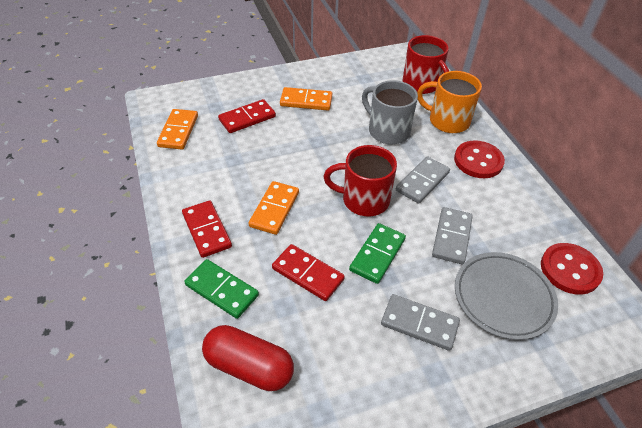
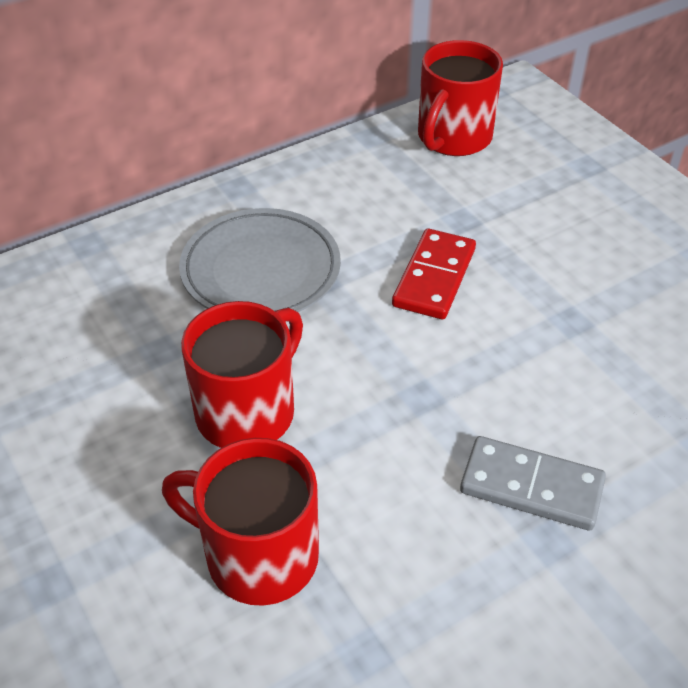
green domino: 2 -> 0
grey domino: 3 -> 1
grey mug: 1 -> 0
orange domino: 3 -> 0
orange mug: 1 -> 0
red button: 2 -> 0
red capsule: 1 -> 0
red domino: 3 -> 1
red mug: 2 -> 3

